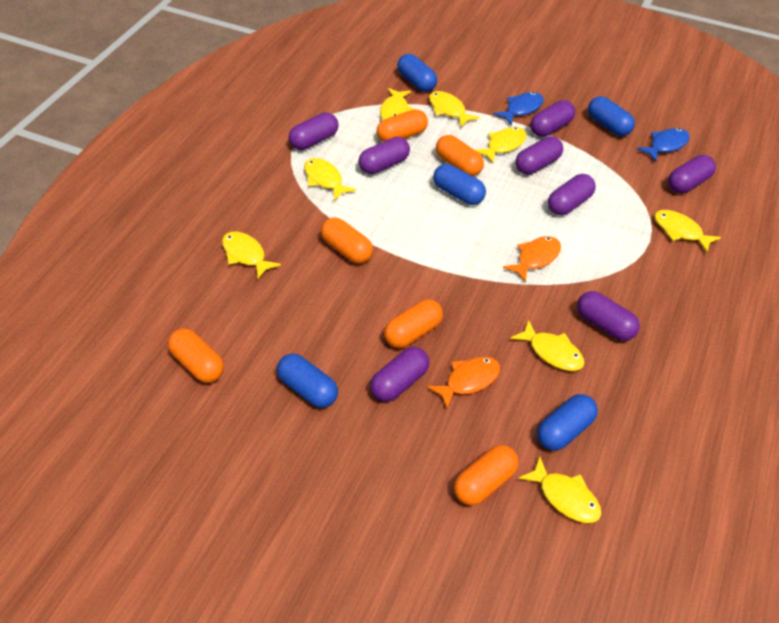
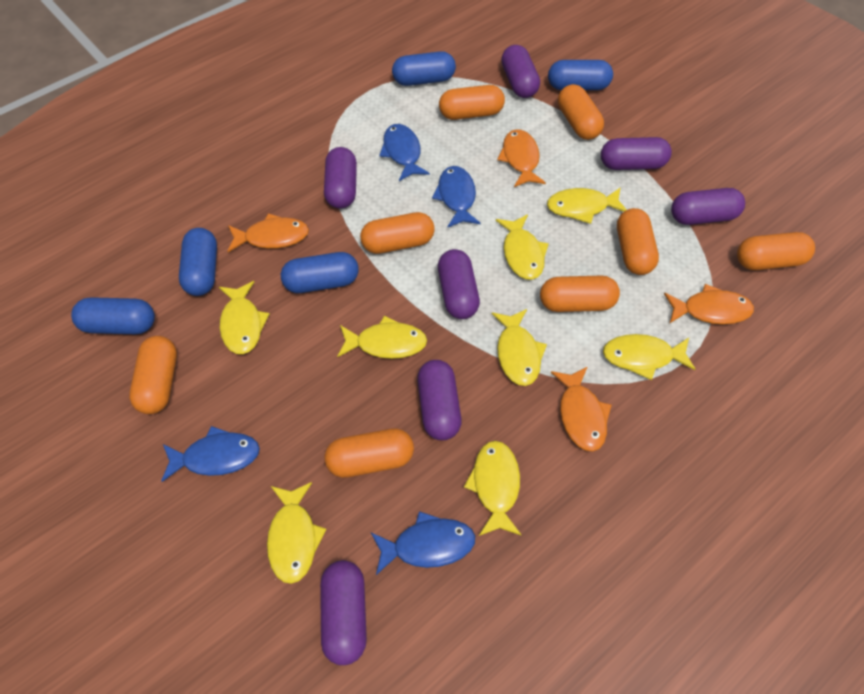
blue fish: 2 -> 4
orange capsule: 6 -> 8
orange fish: 2 -> 4
purple capsule: 8 -> 7

